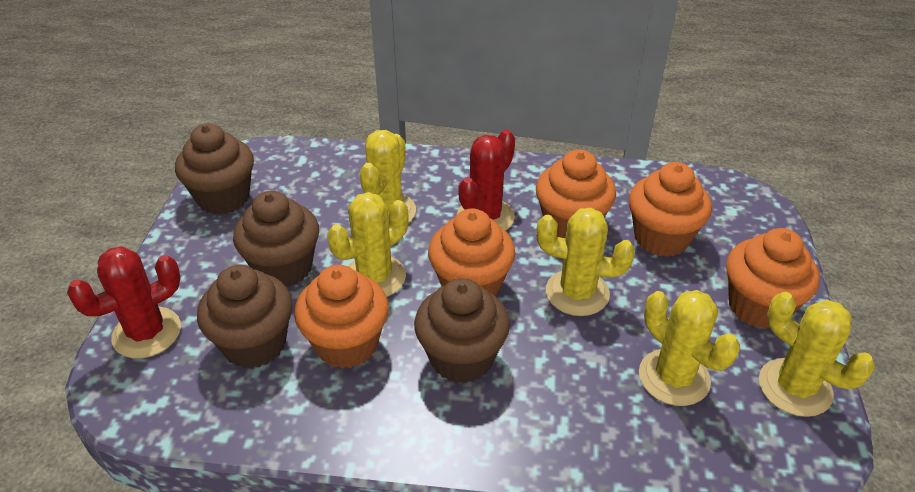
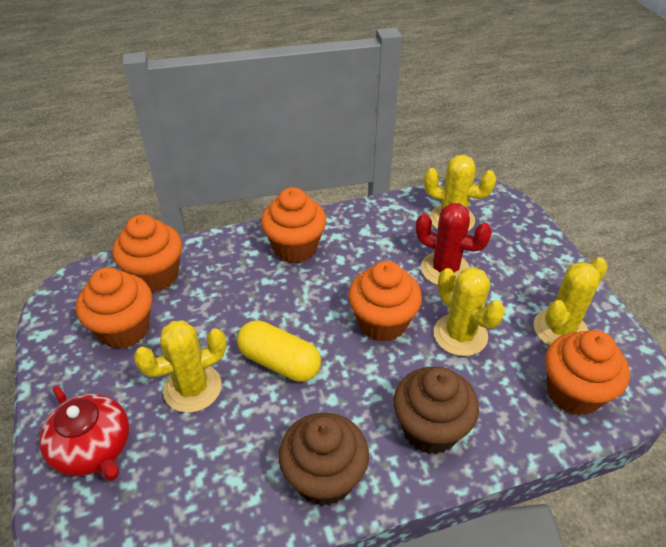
brown cupcake: 4 -> 2
red cactus: 2 -> 1
red teapot: 0 -> 1
yellow cactus: 5 -> 4
yellow capsule: 0 -> 1

